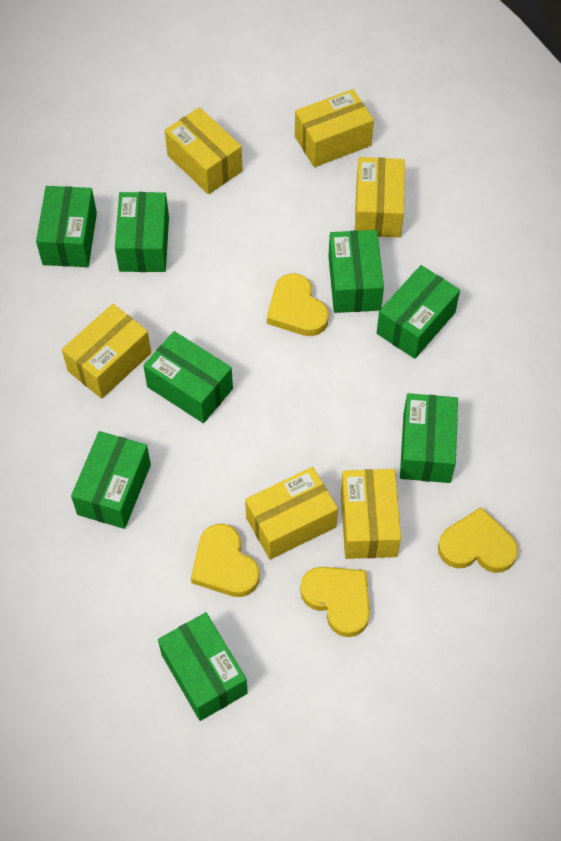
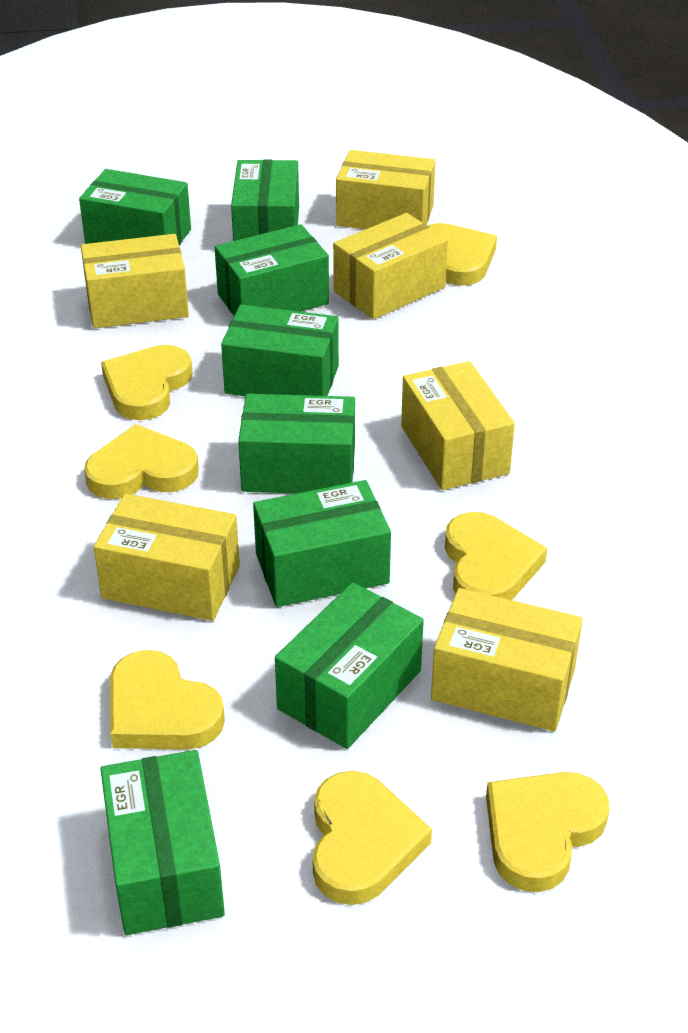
yellow heart: 4 -> 7

